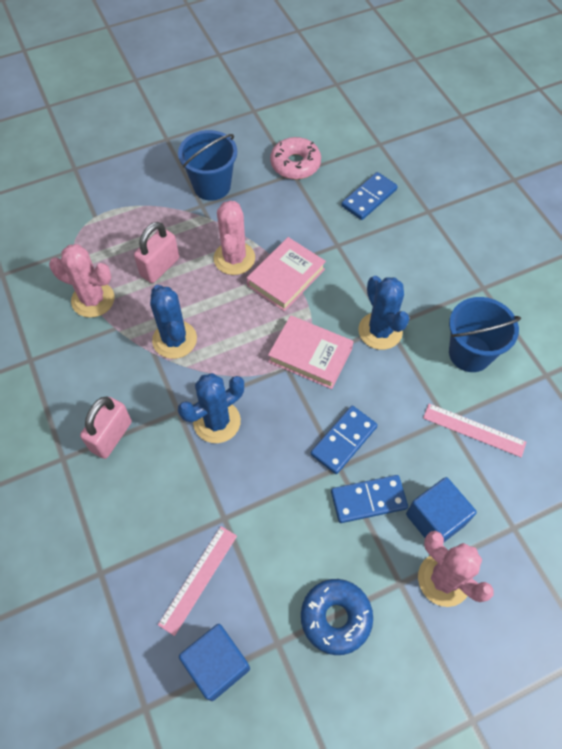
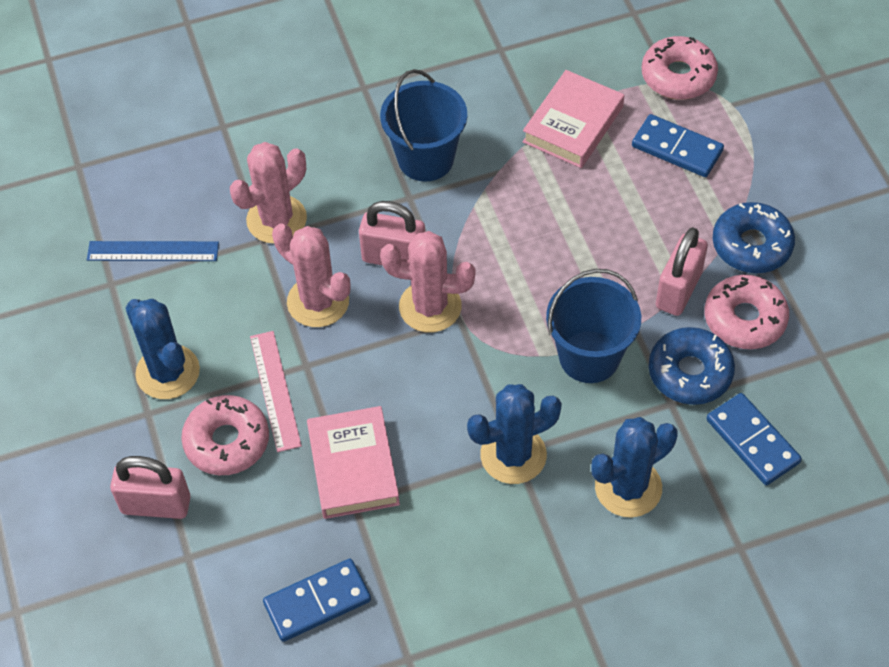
blue cube: 2 -> 0
blue donut: 1 -> 2
blue ruler: 0 -> 1
pink donut: 1 -> 3
pink padlock: 2 -> 3
pink ruler: 2 -> 1

